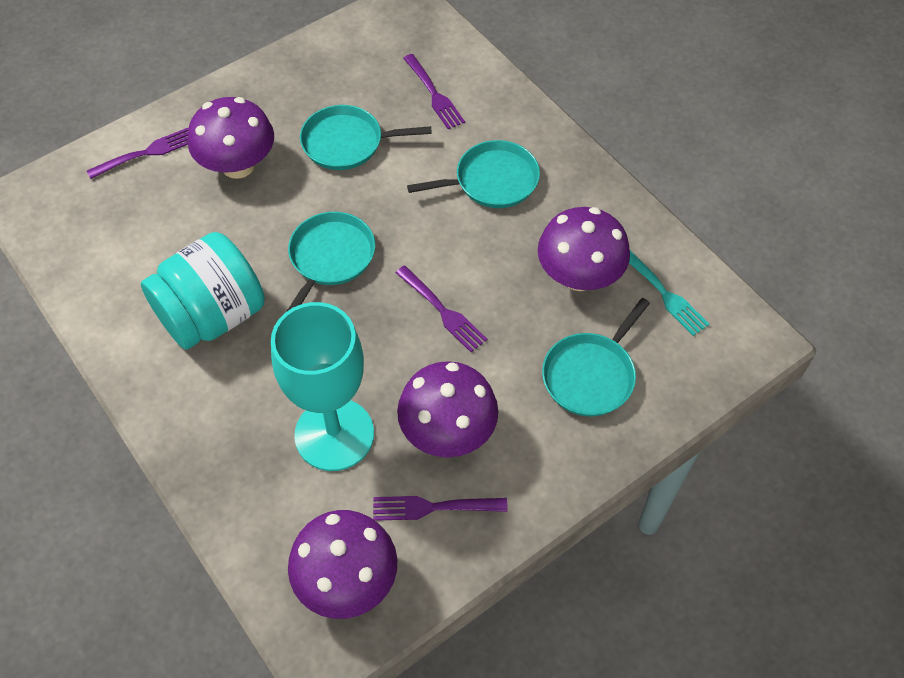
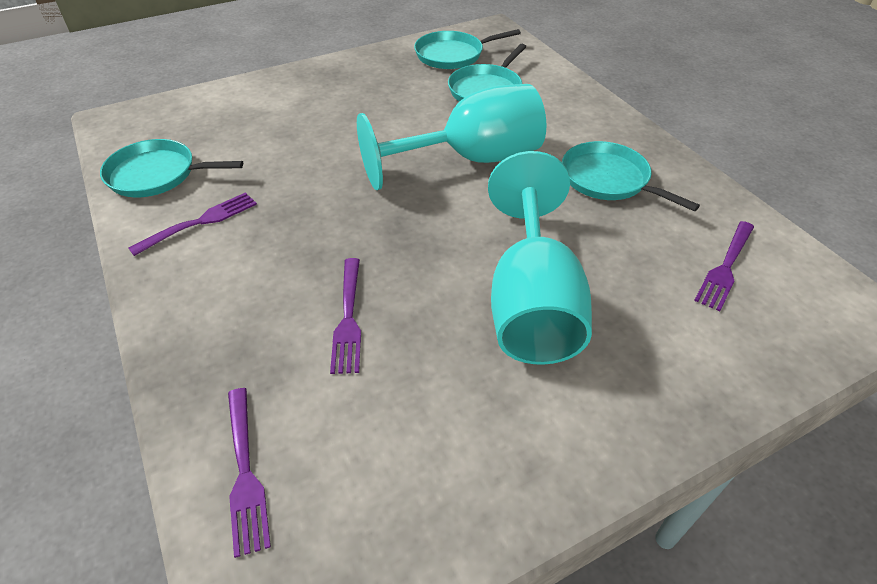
purple mushroom: 4 -> 0
turquoise fork: 1 -> 0
turquoise goblet: 1 -> 2
turquoise jar: 1 -> 0

